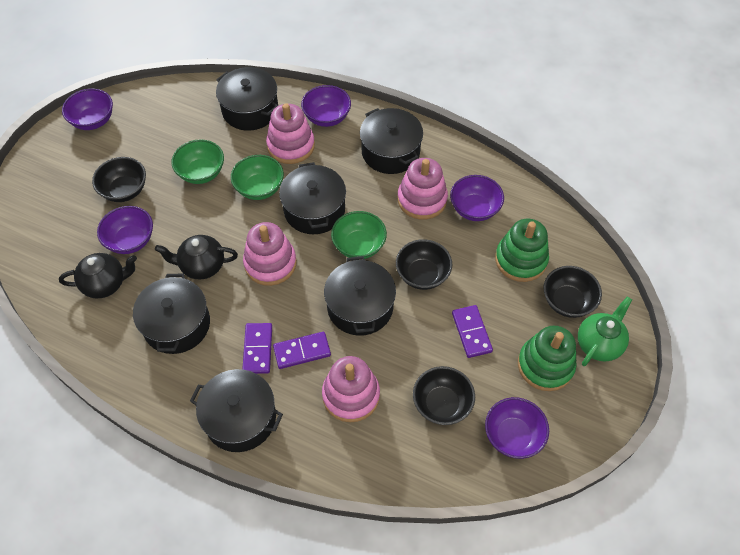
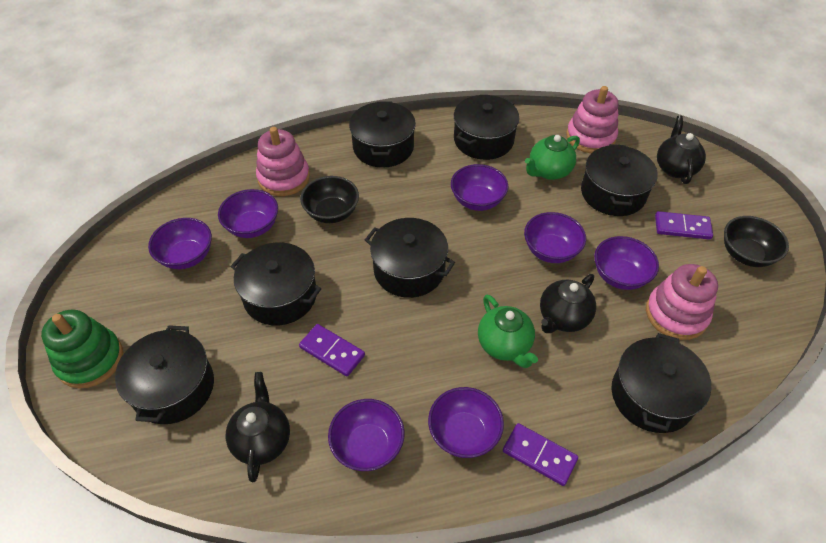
black bowl: 4 -> 2
black pot: 6 -> 7
black teapot: 2 -> 3
green bowl: 3 -> 0
green stacking toy: 2 -> 1
green teapot: 1 -> 2
pink stacking toy: 4 -> 3
purple bowl: 5 -> 7

